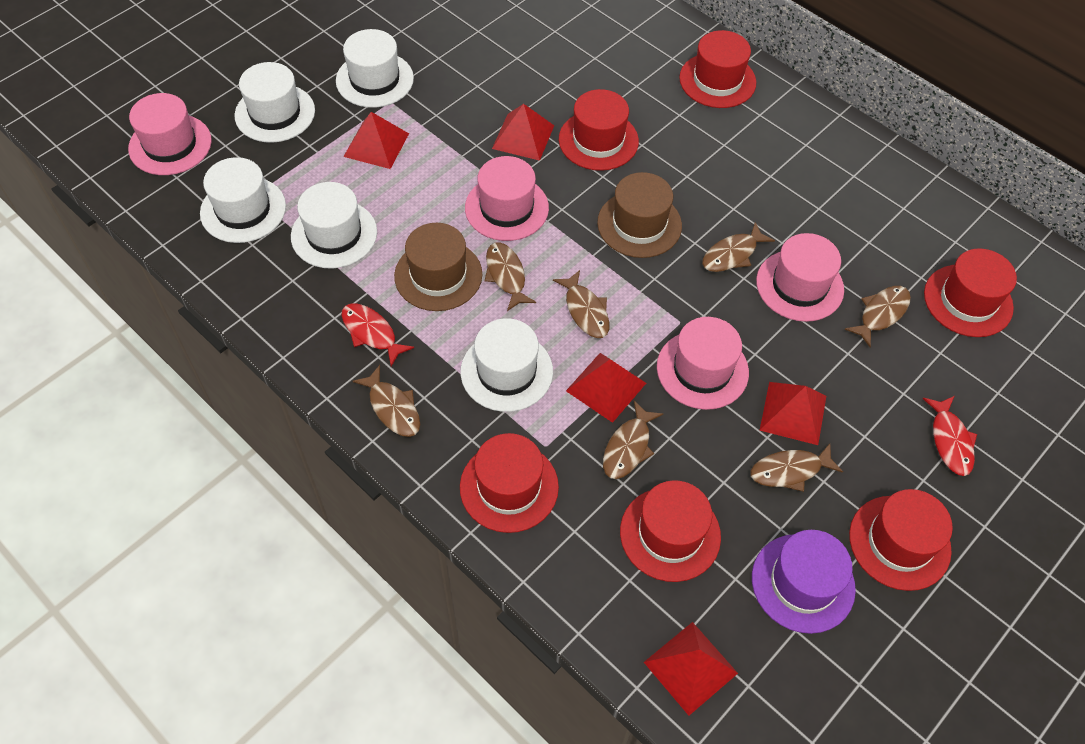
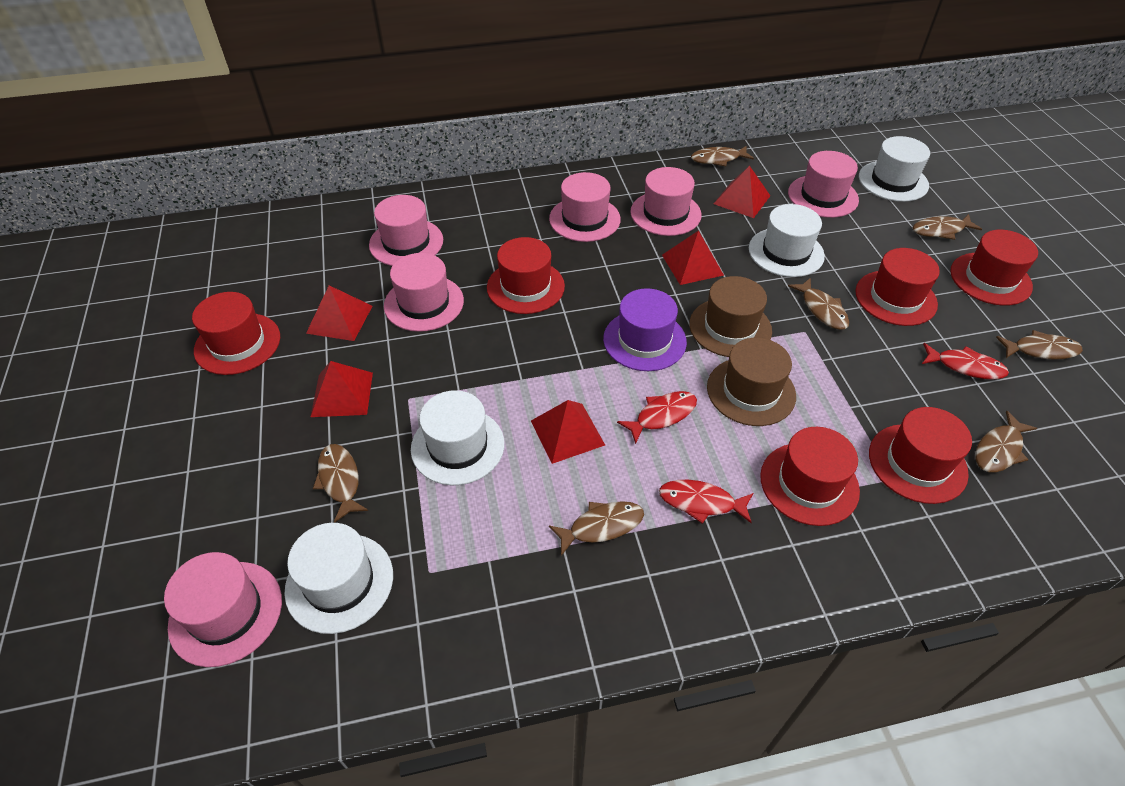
pink hat: 4 -> 6
red fish: 2 -> 3
white hat: 5 -> 4

